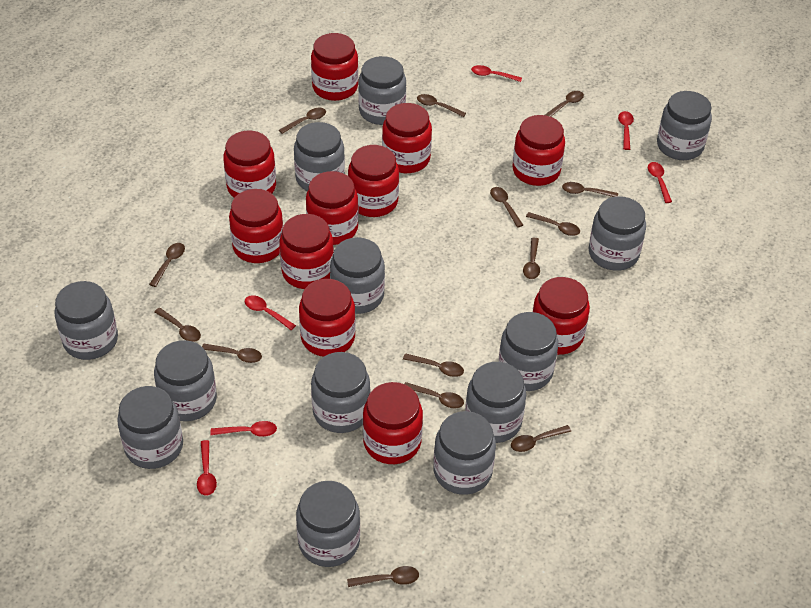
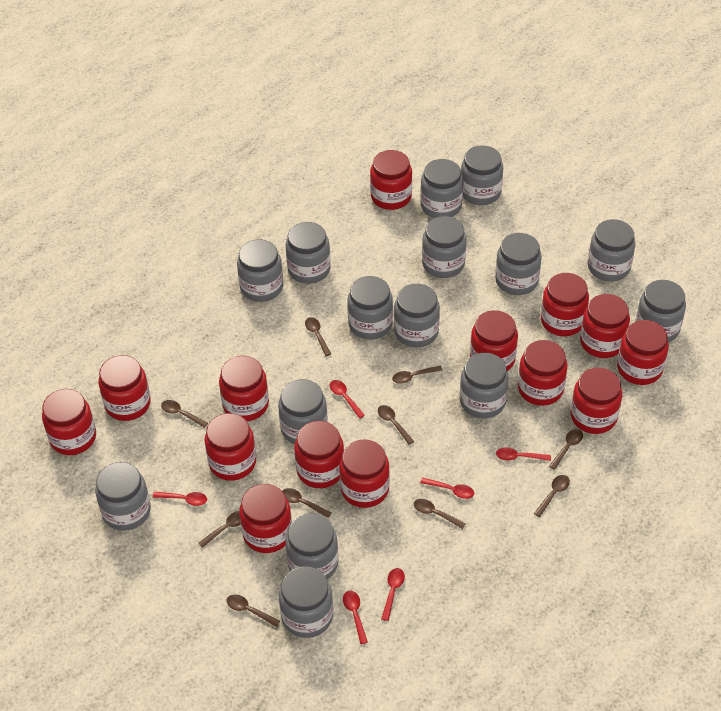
brown spoon: 14 -> 10
grey jar: 13 -> 15
red jar: 11 -> 14

